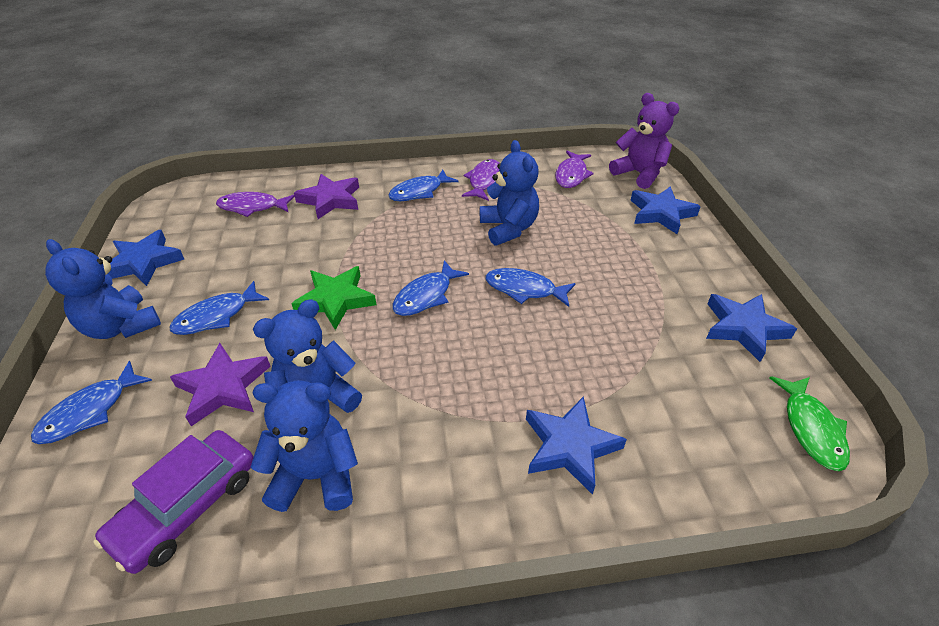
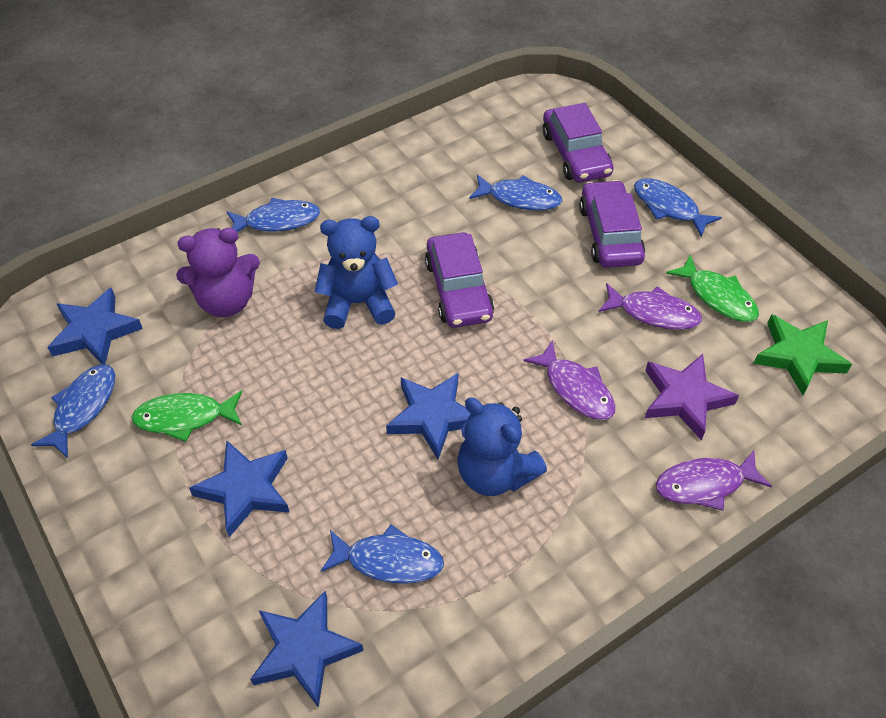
blue teddy bear: 4 -> 2
green fish: 1 -> 2
purple car: 1 -> 3
purple star: 2 -> 1

